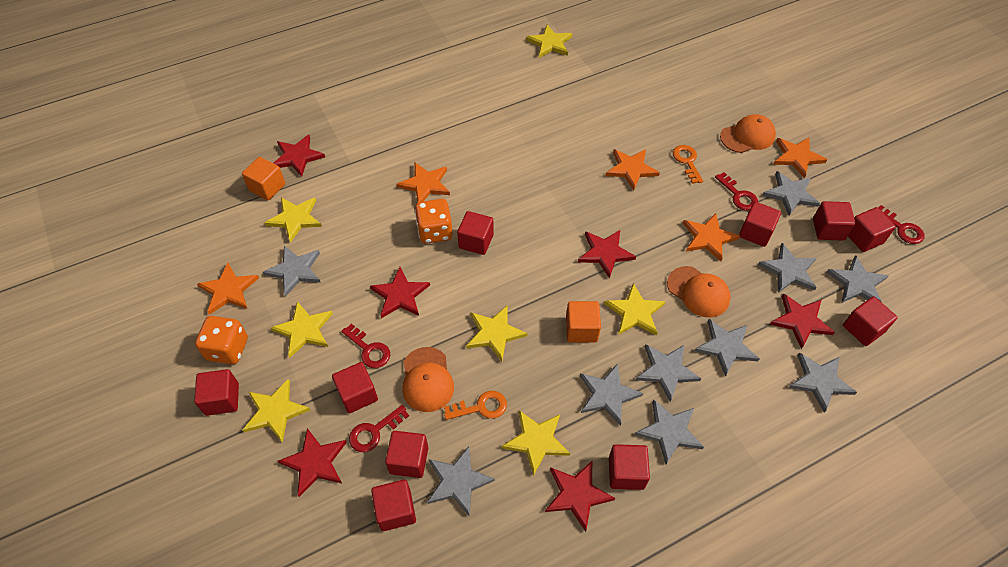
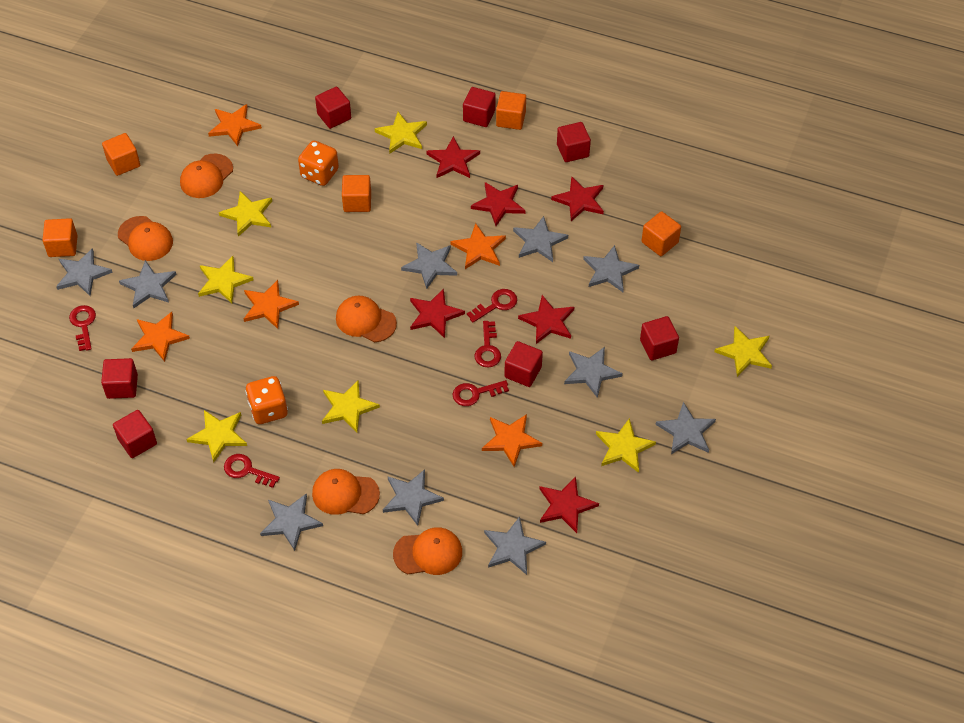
orange cap: 3 -> 5
orange cube: 2 -> 5
orange key: 2 -> 0
red cube: 10 -> 7
red key: 4 -> 5

